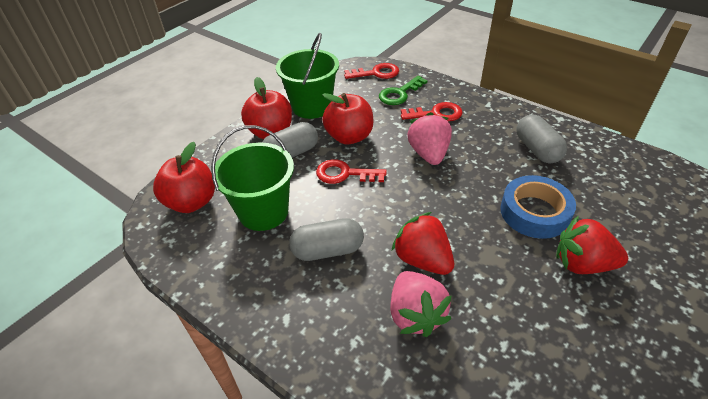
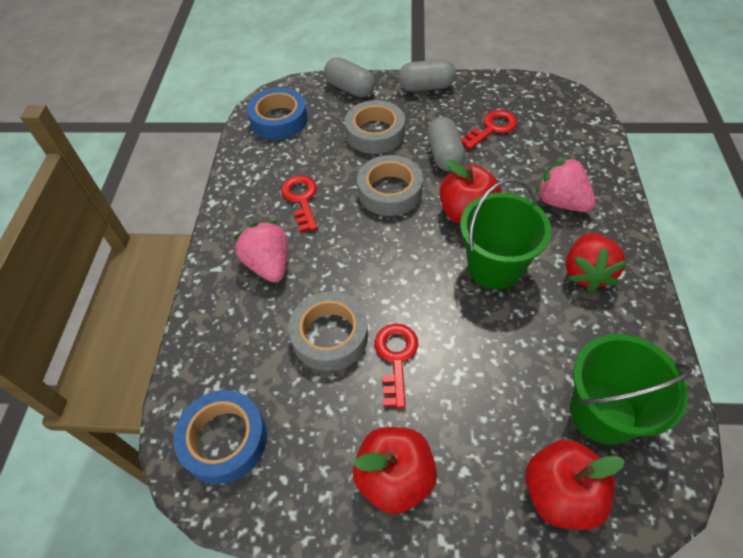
blue tape: 1 -> 2
green key: 1 -> 0
grey tape: 0 -> 3
red strawberry: 2 -> 1

